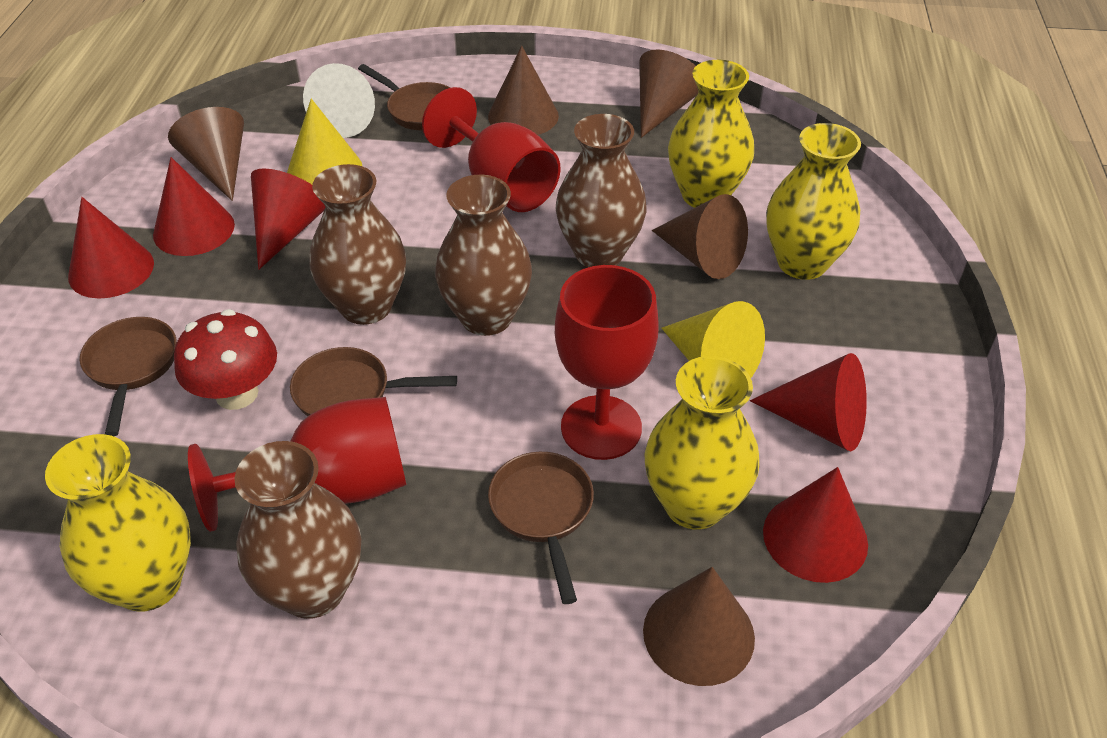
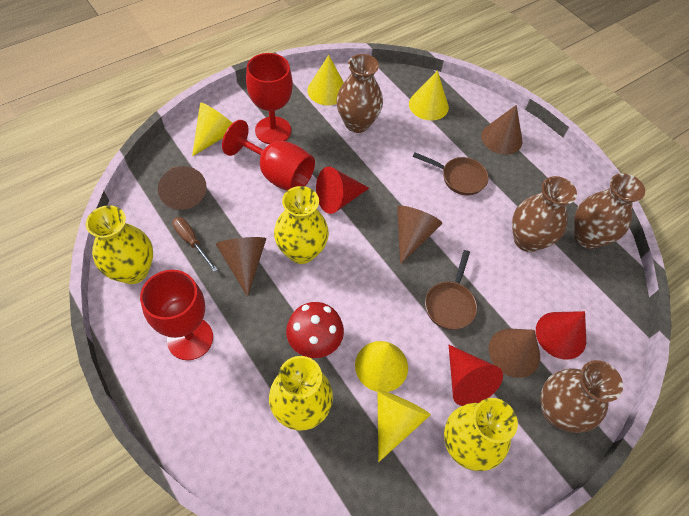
brown pan: 4 -> 2
brown screwdriver: 0 -> 1
red cone: 5 -> 3
white cone: 1 -> 0
yellow cone: 2 -> 5

